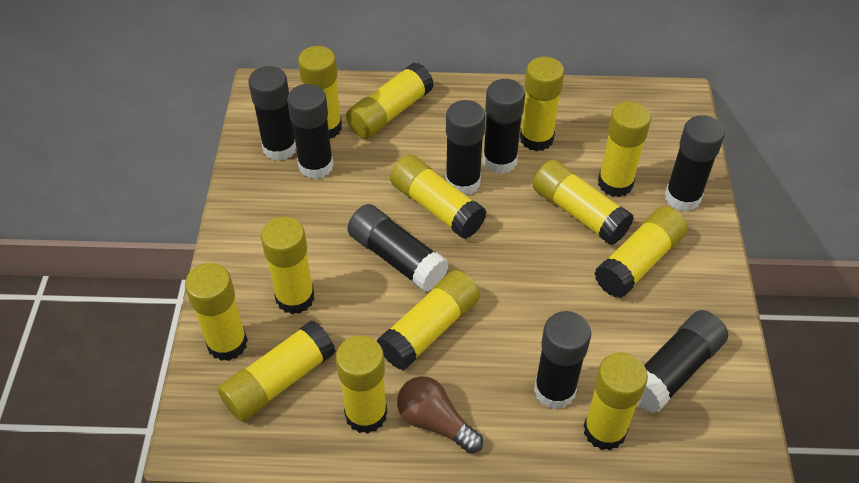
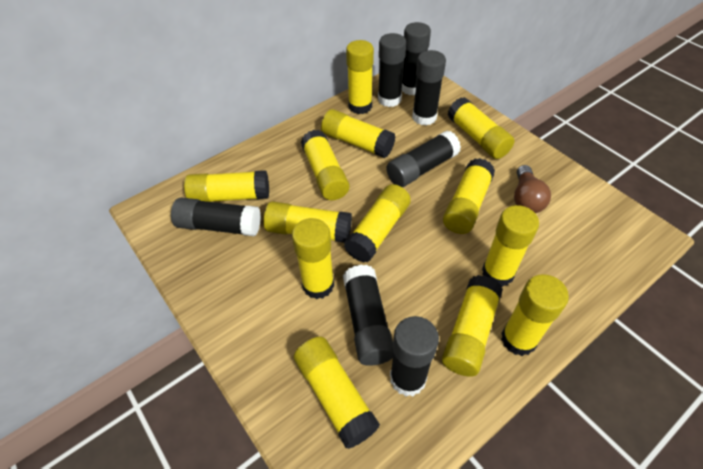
black glue stick: 8 -> 7

